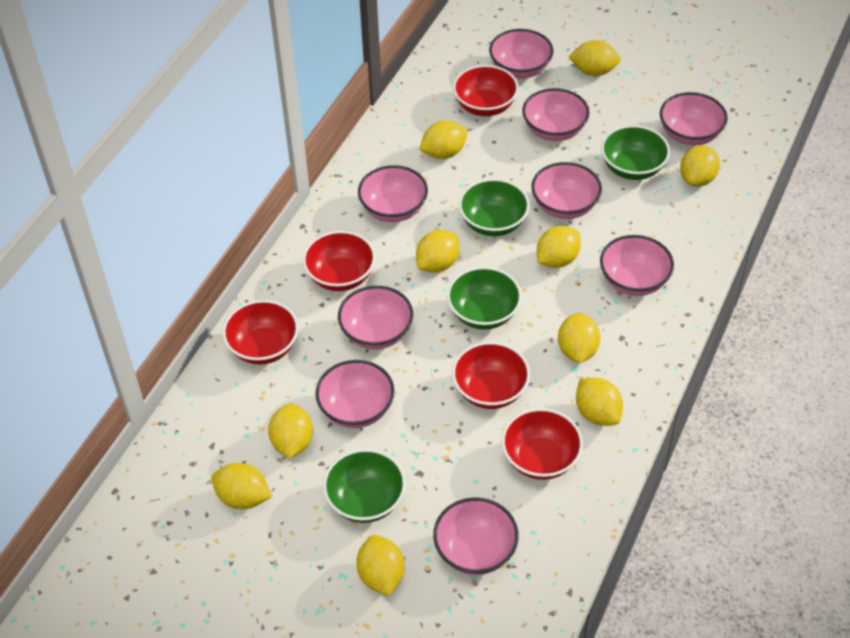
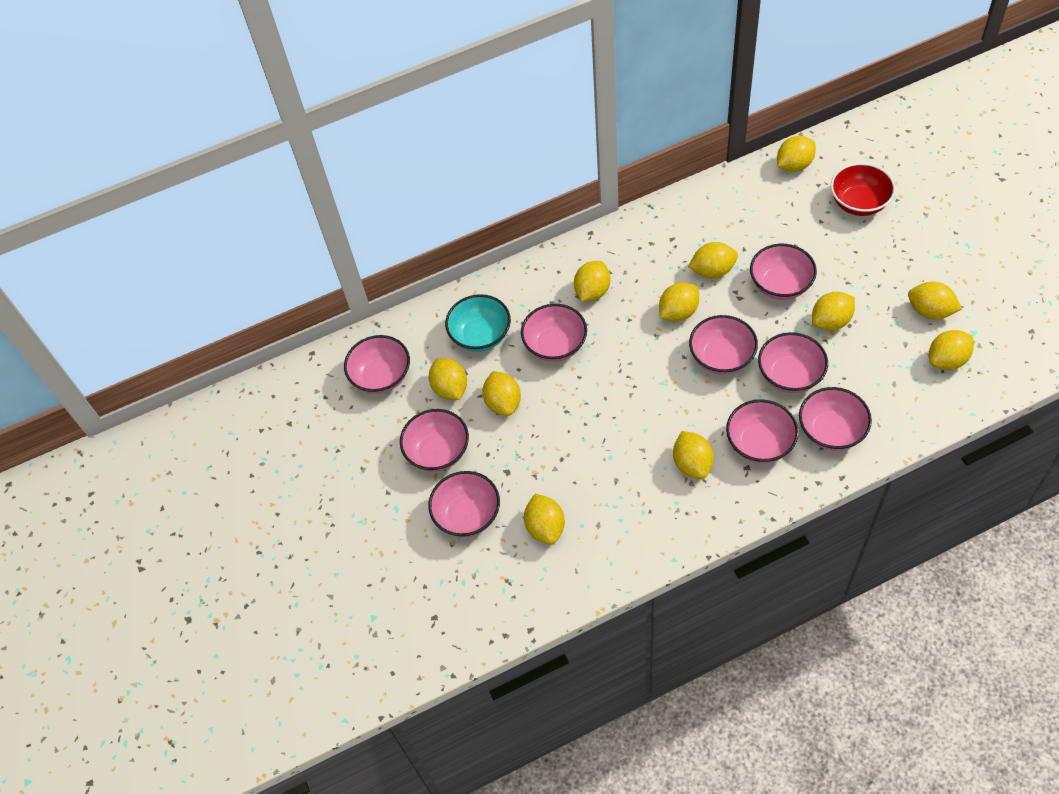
green bowl: 4 -> 0
red bowl: 5 -> 1
turquoise bowl: 0 -> 1
yellow lemon: 10 -> 11

